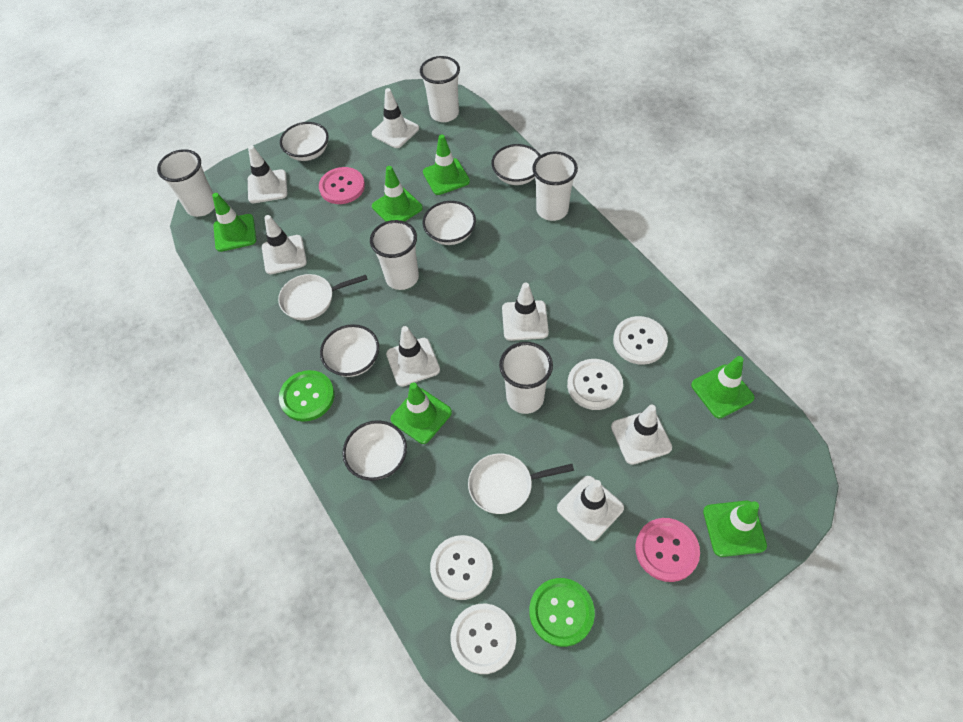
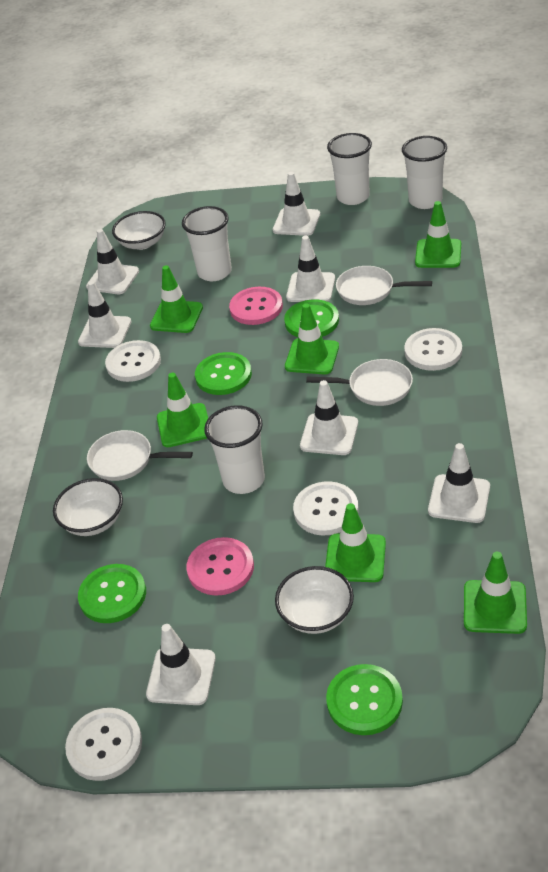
green button: 2 -> 4
white bowl: 5 -> 3
white cup: 5 -> 4
white pan: 2 -> 3

